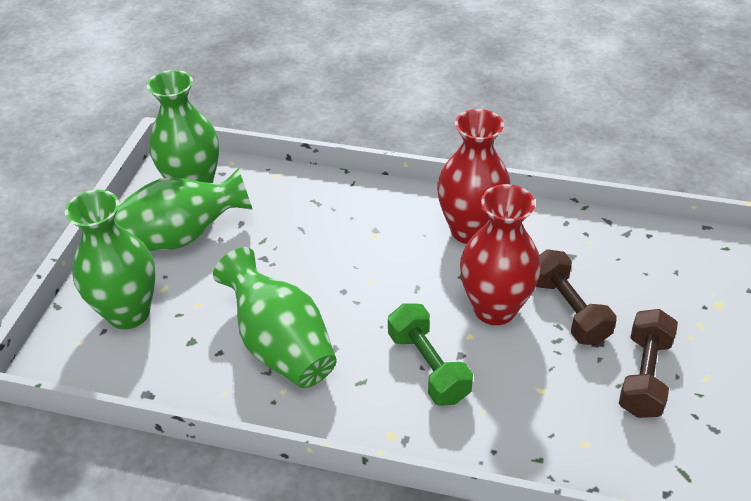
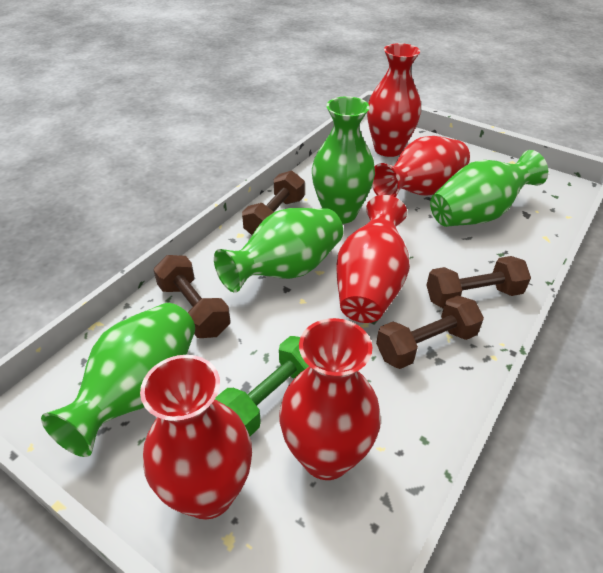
brown dumbbell: 2 -> 4
red vase: 2 -> 5

